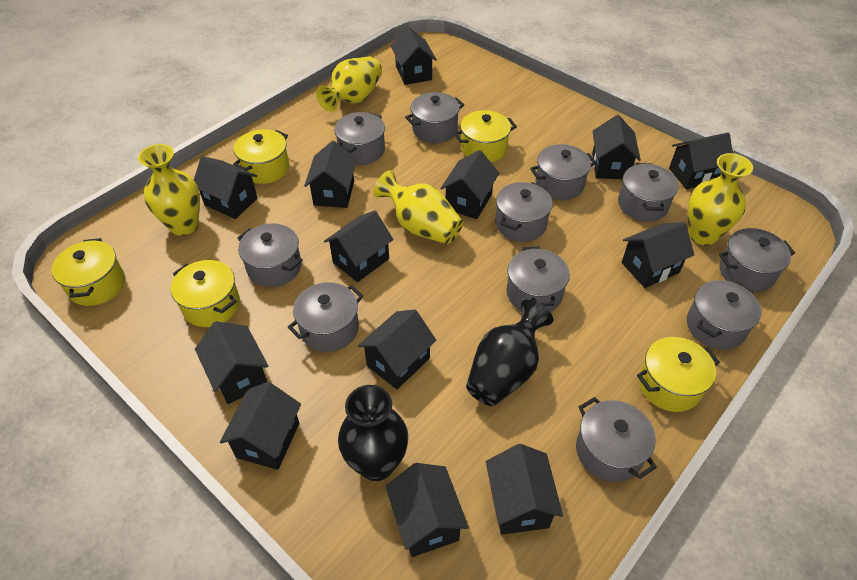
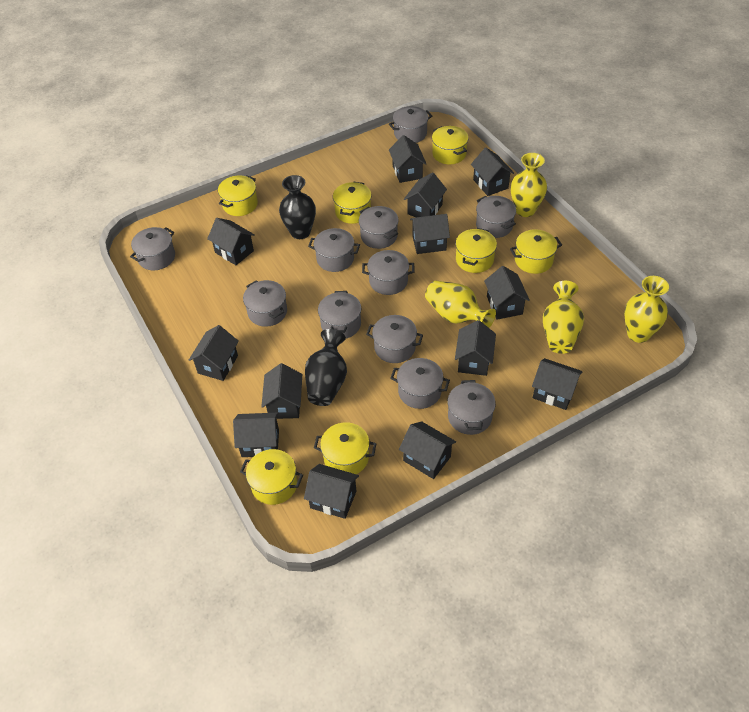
yellow pot: 5 -> 7

